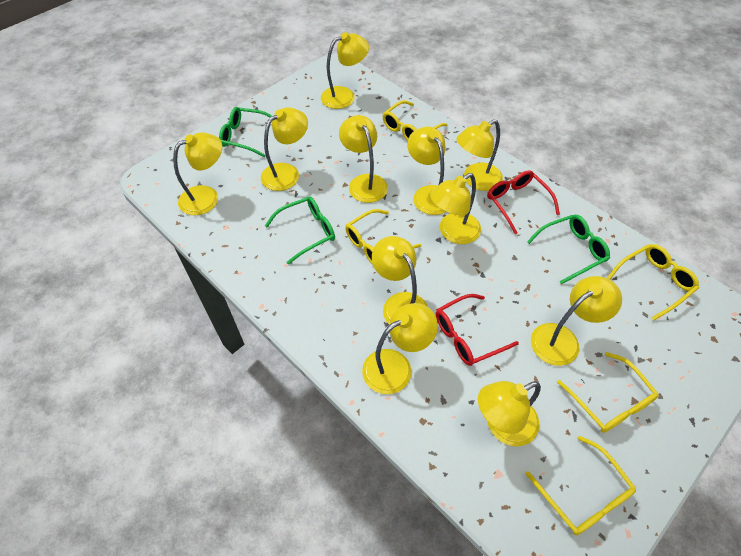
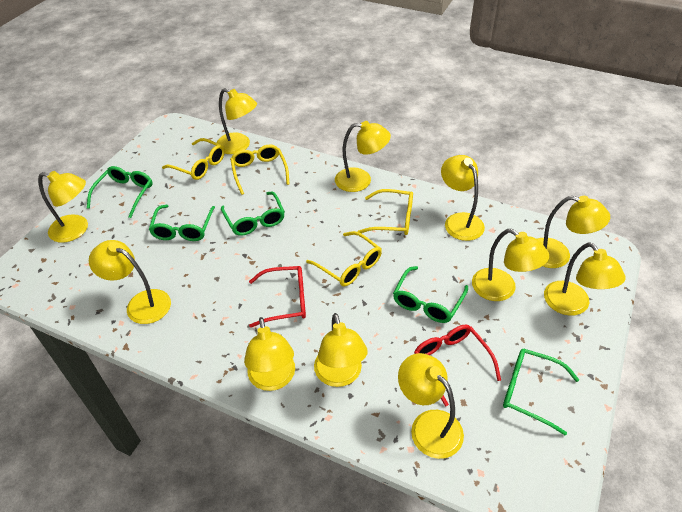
green glasses: 3 -> 5
yellow glasses: 5 -> 4

